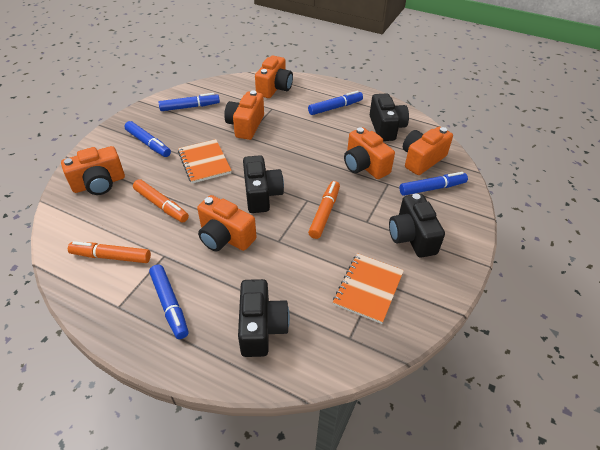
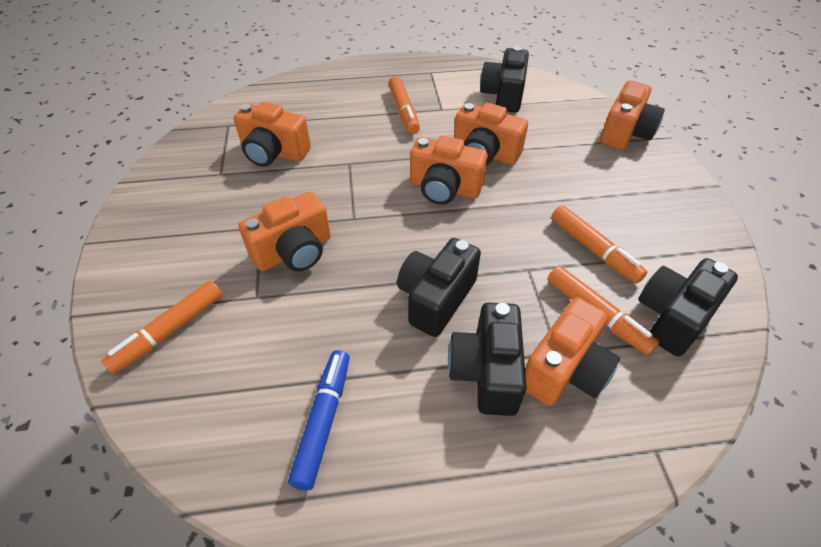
blue marker: 5 -> 1
orange marker: 3 -> 4
orange notebook: 2 -> 0

